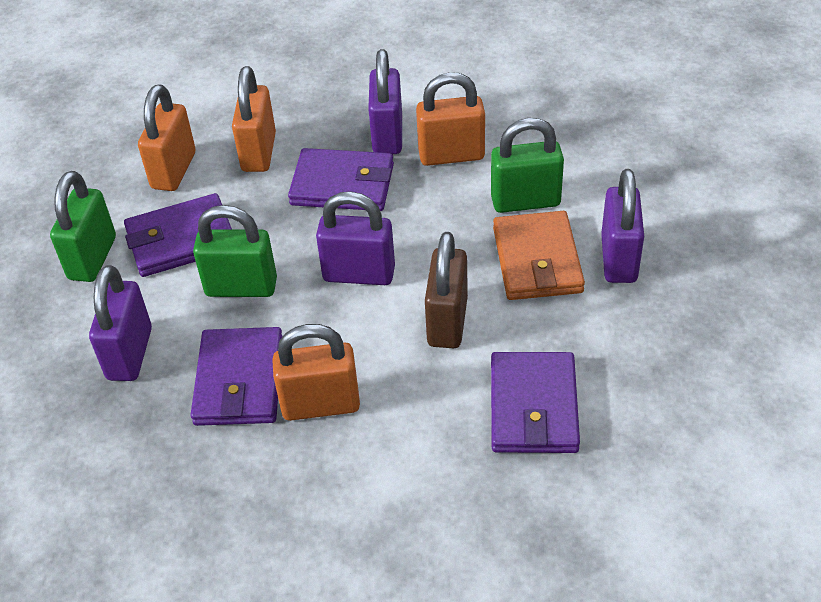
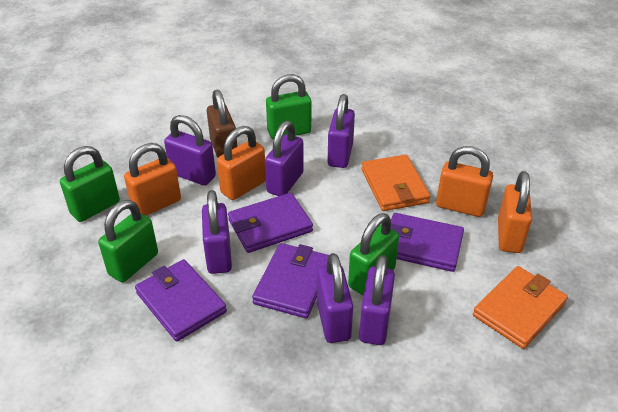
green padlock: 3 -> 4
orange wallet: 1 -> 2
purple padlock: 4 -> 6

